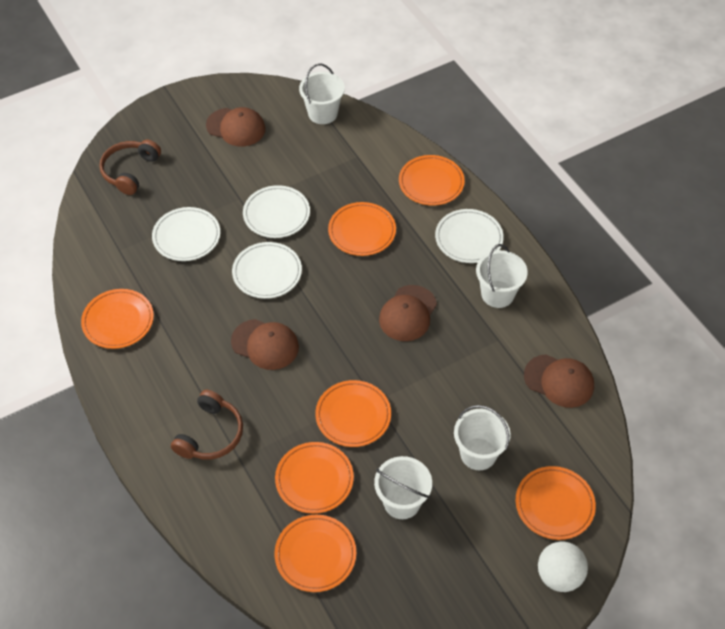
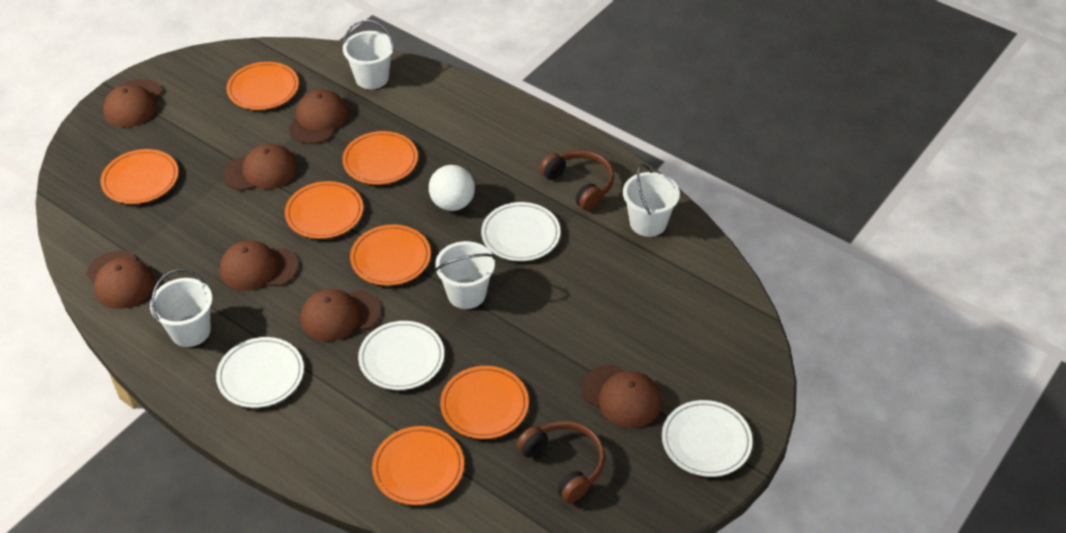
brown cap: 4 -> 7

